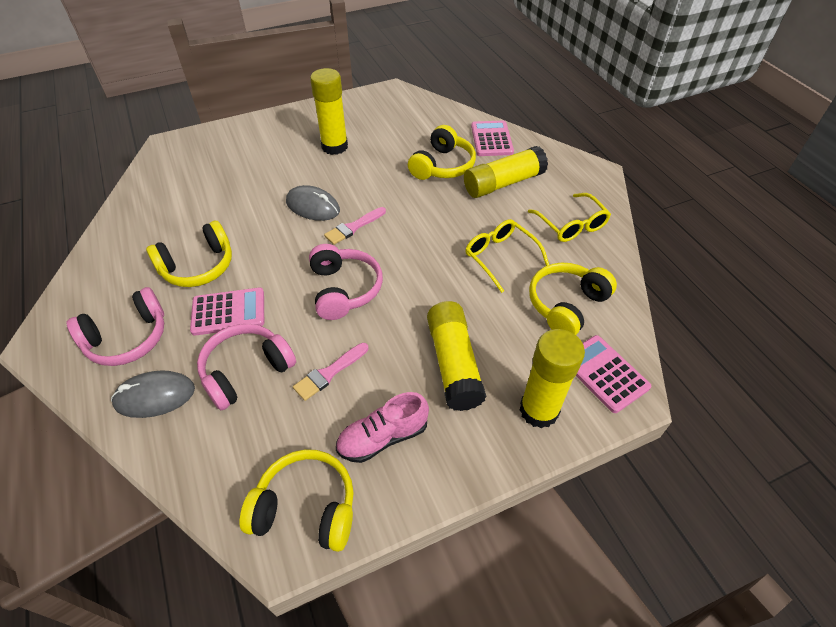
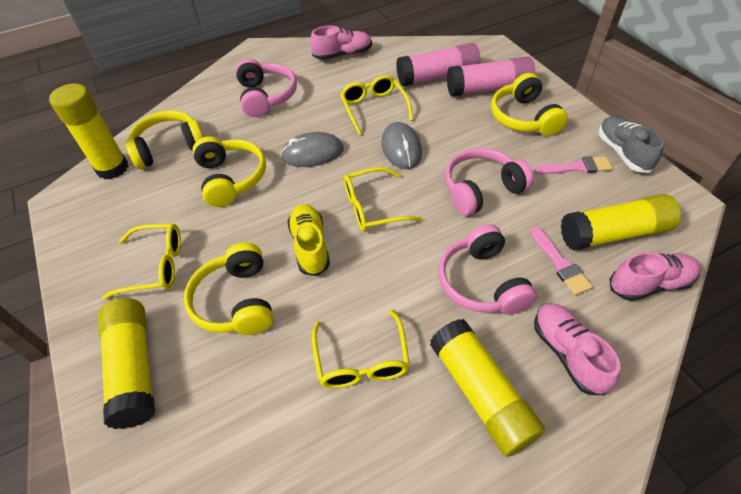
grey shoe: 0 -> 1
pink calculator: 3 -> 0
pink glue stick: 0 -> 2
pink shoe: 1 -> 3
yellow glasses: 2 -> 4
yellow shoe: 0 -> 1

